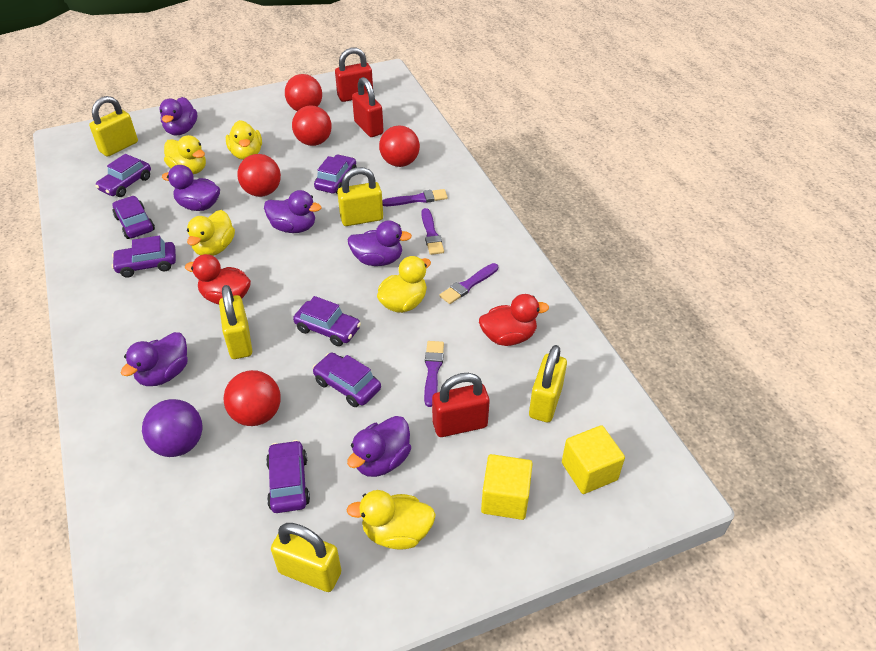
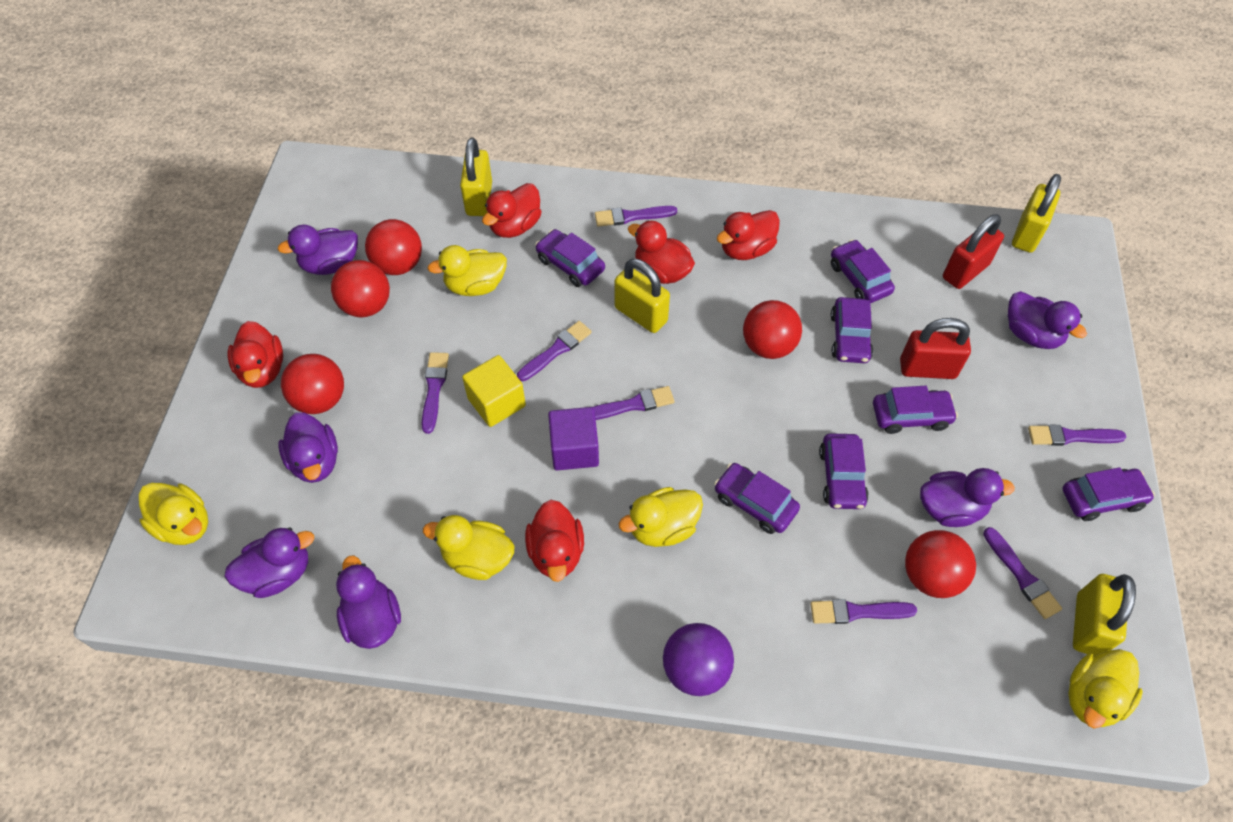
purple brush: 4 -> 7
purple cube: 0 -> 1
red duck: 2 -> 5
red padlock: 3 -> 2
yellow cube: 2 -> 1
yellow padlock: 5 -> 4

